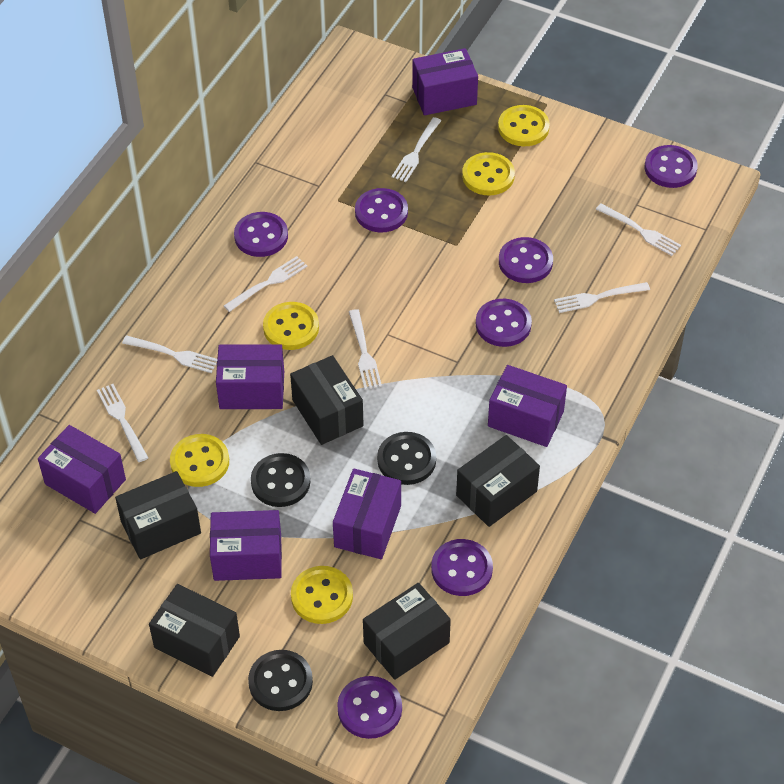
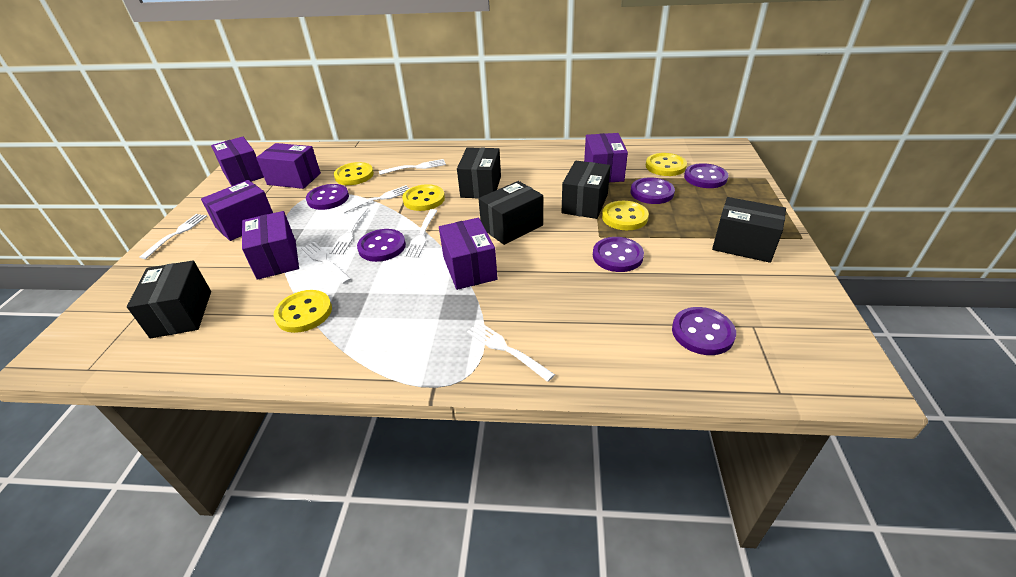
black button: 3 -> 0
purple button: 7 -> 6

